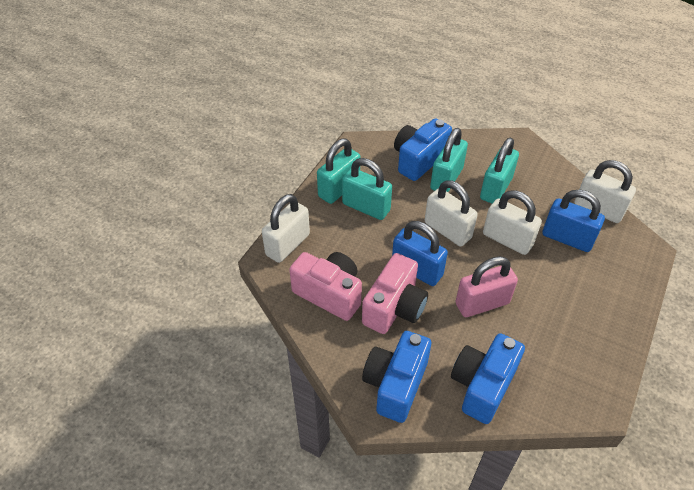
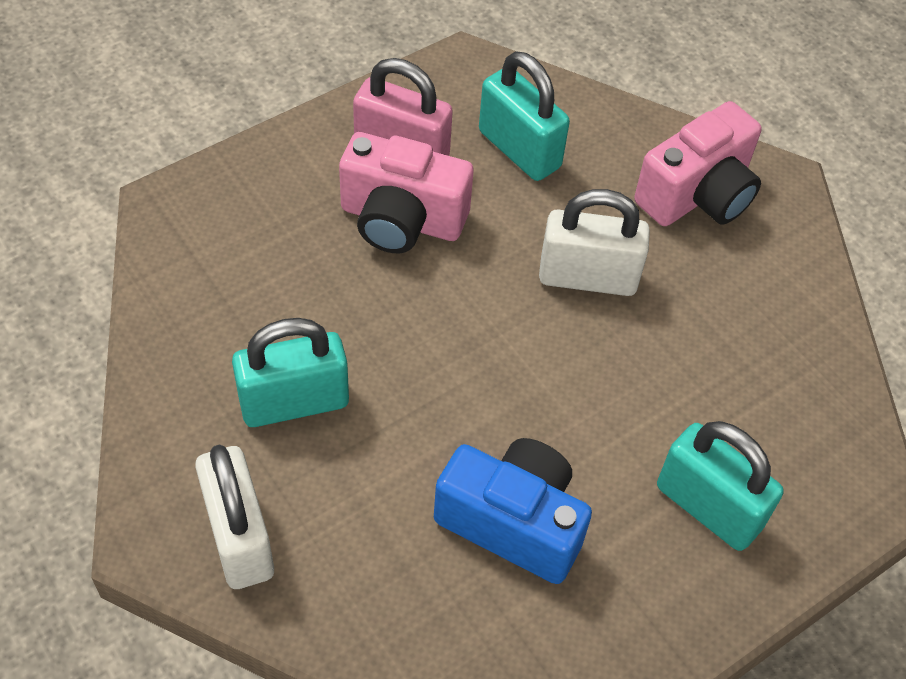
blue camera: 3 -> 1
blue padlock: 2 -> 0
turquoise padlock: 4 -> 3
white padlock: 4 -> 2

